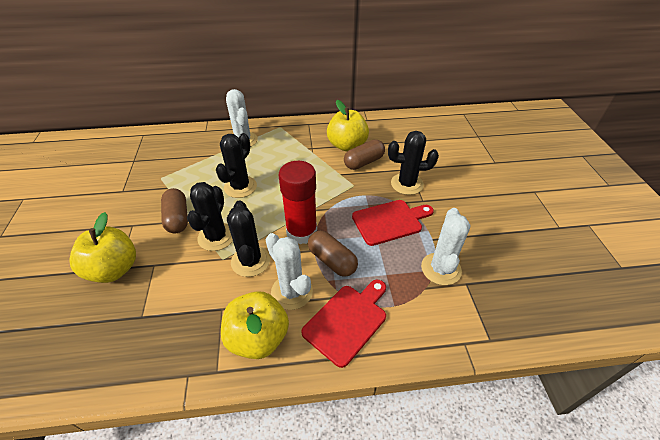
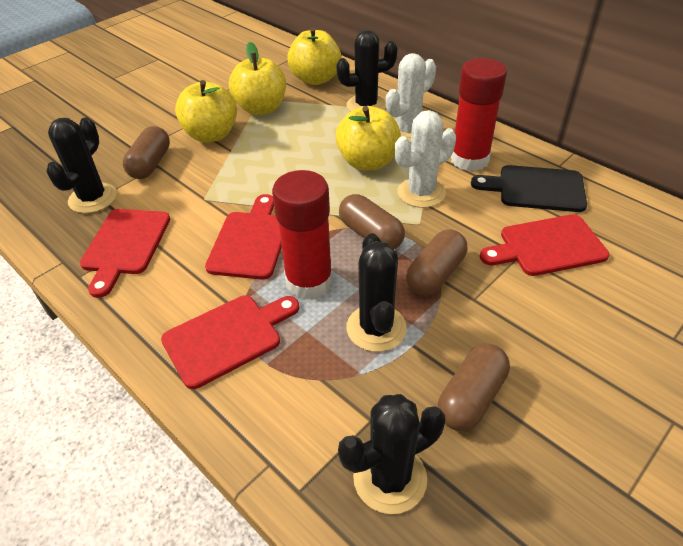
black cutting board: 0 -> 1
brown capsule: 3 -> 4
red cutting board: 2 -> 4
red glue stick: 1 -> 2
white cactus: 3 -> 2
yellow apple: 3 -> 4

